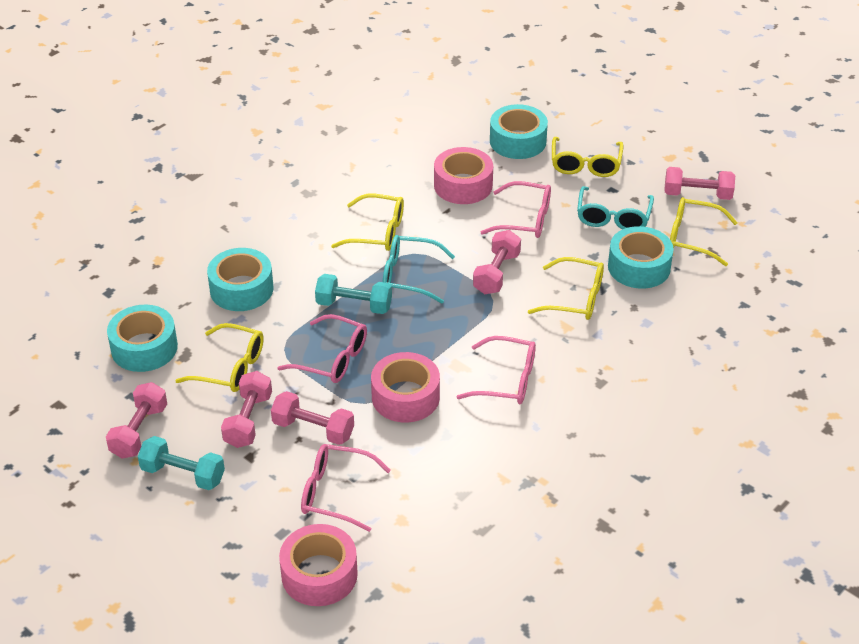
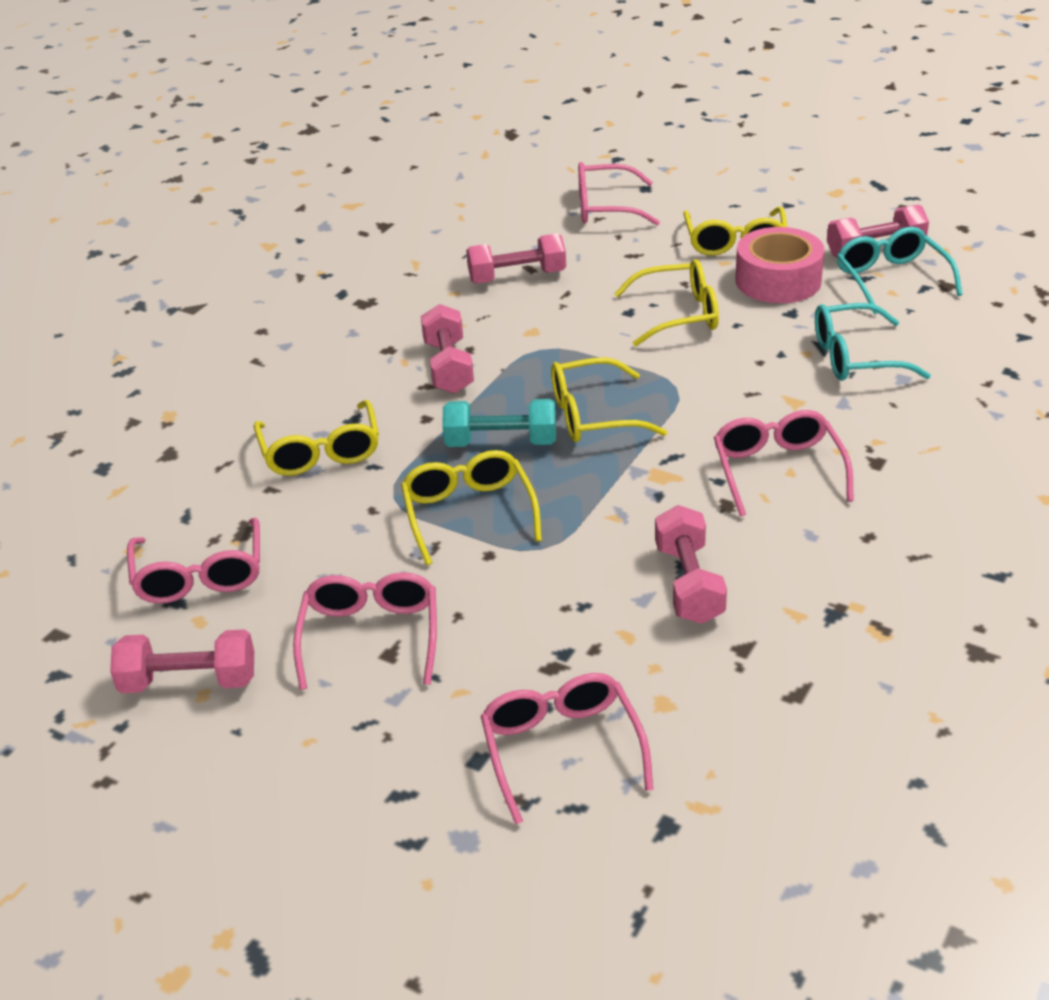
pink glasses: 4 -> 5
pink tape: 3 -> 1
turquoise dumbbell: 2 -> 1
turquoise tape: 4 -> 0

